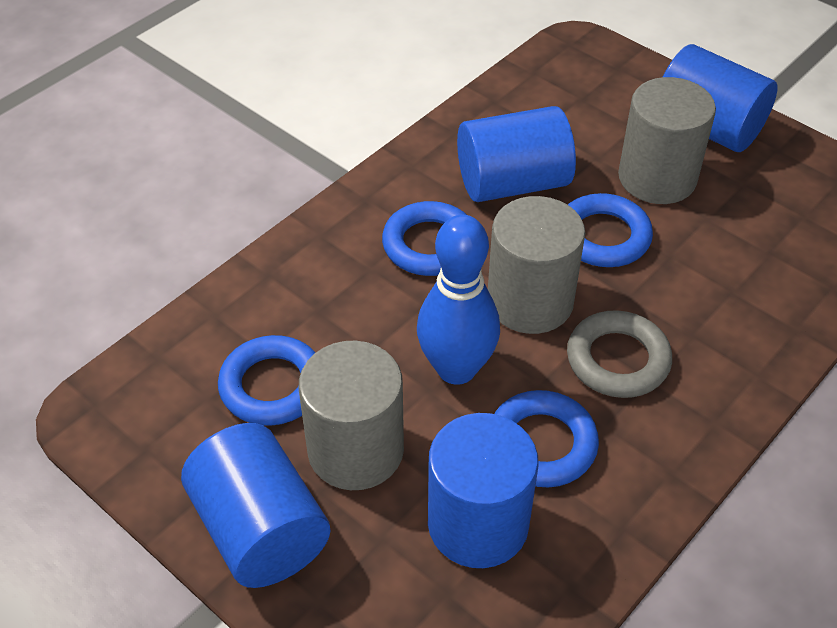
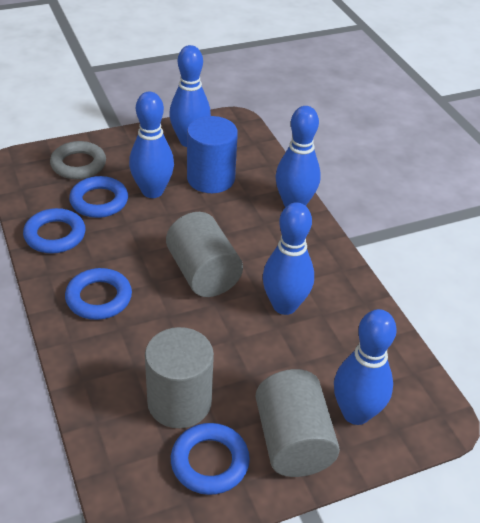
blue bowling pin: 1 -> 5
blue cylinder: 4 -> 1

